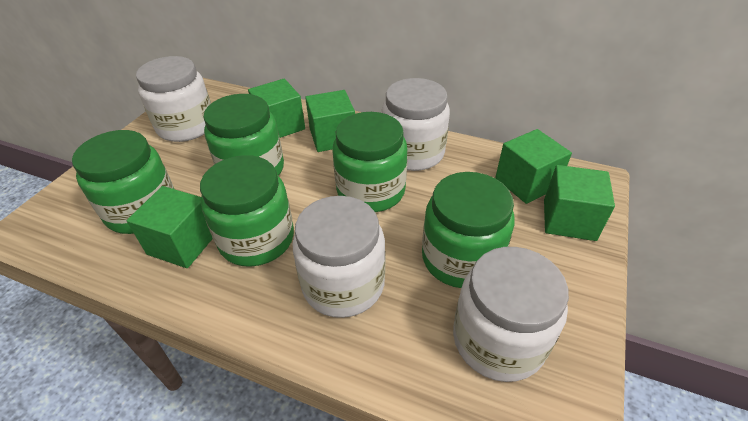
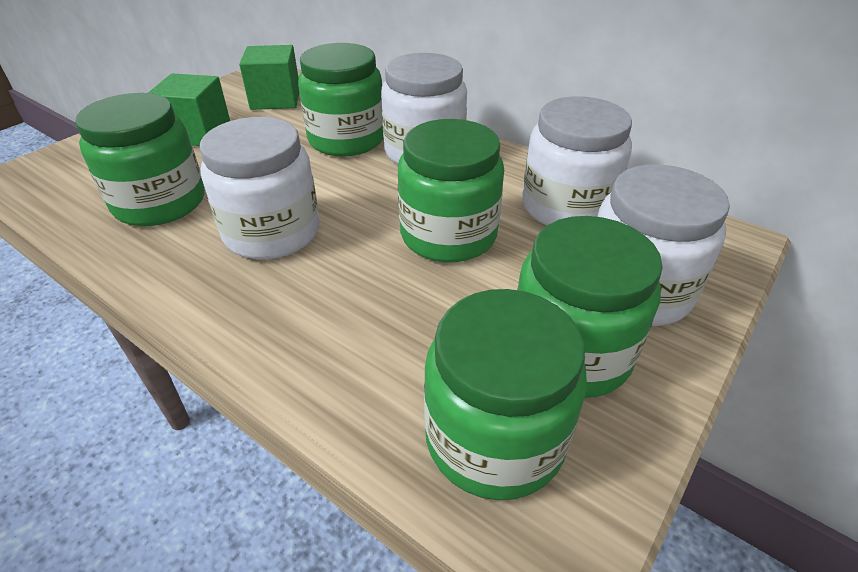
green cube: 5 -> 2

